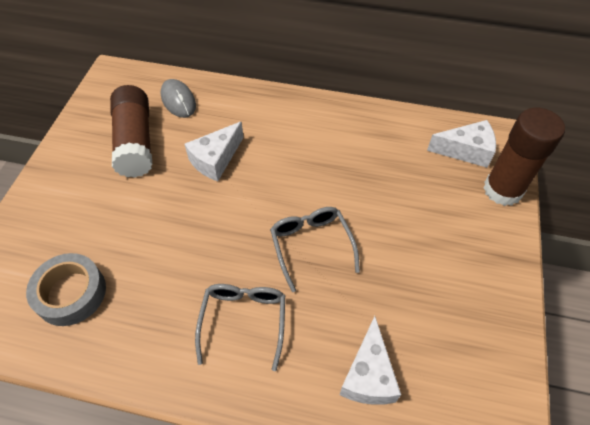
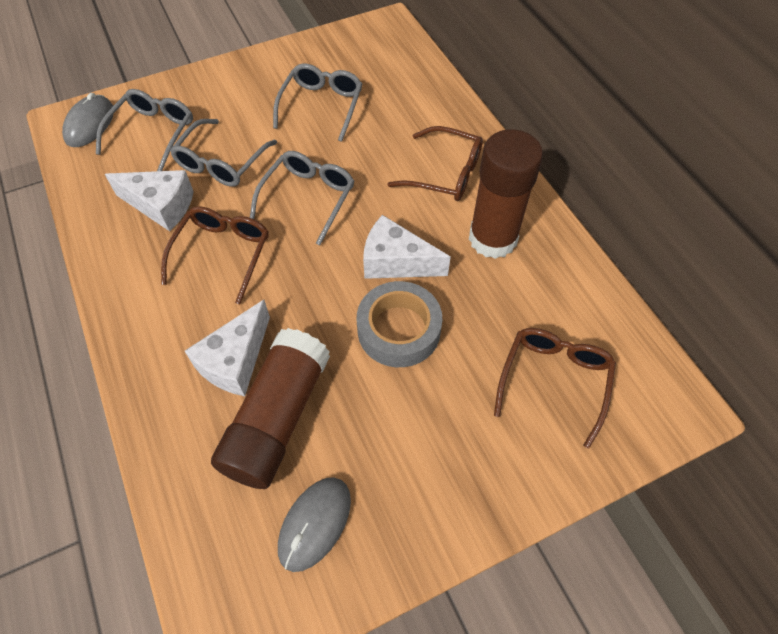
brown glasses: 0 -> 3
grey glasses: 2 -> 4
grey mouse: 1 -> 2

